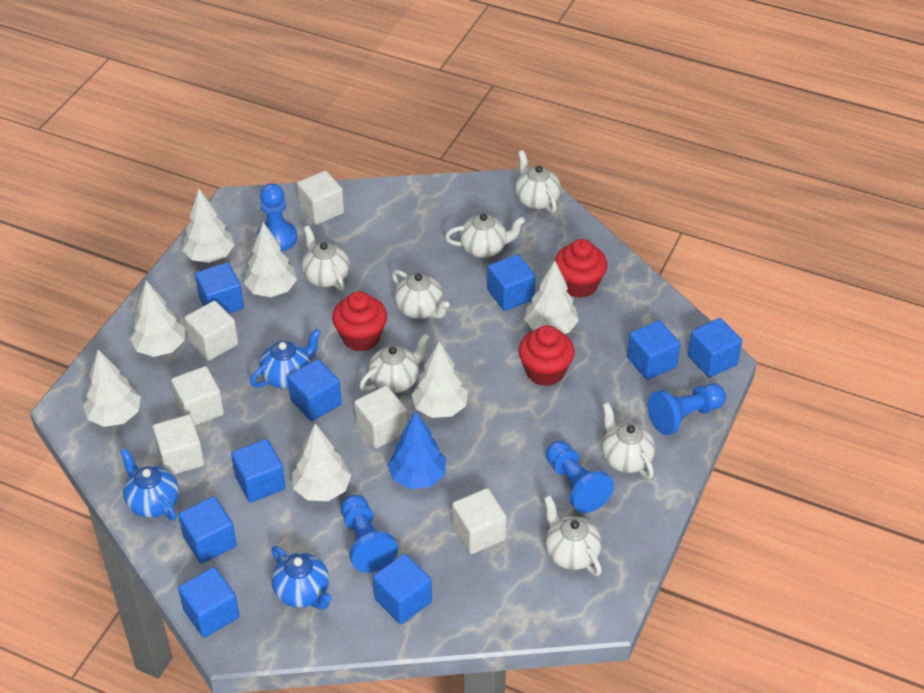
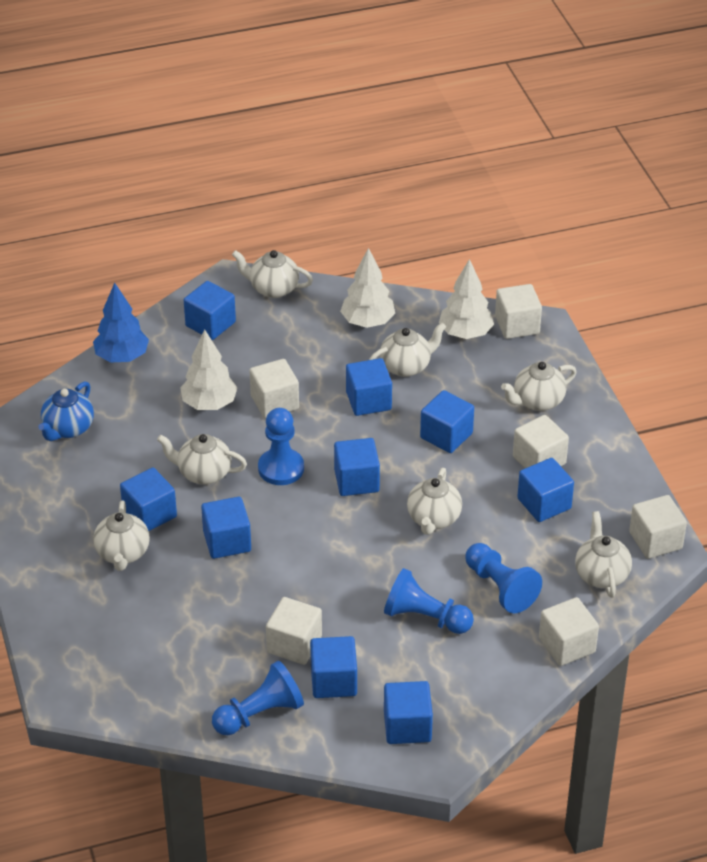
blue teapot: 3 -> 1
red cupcake: 3 -> 0
white tree: 7 -> 3

